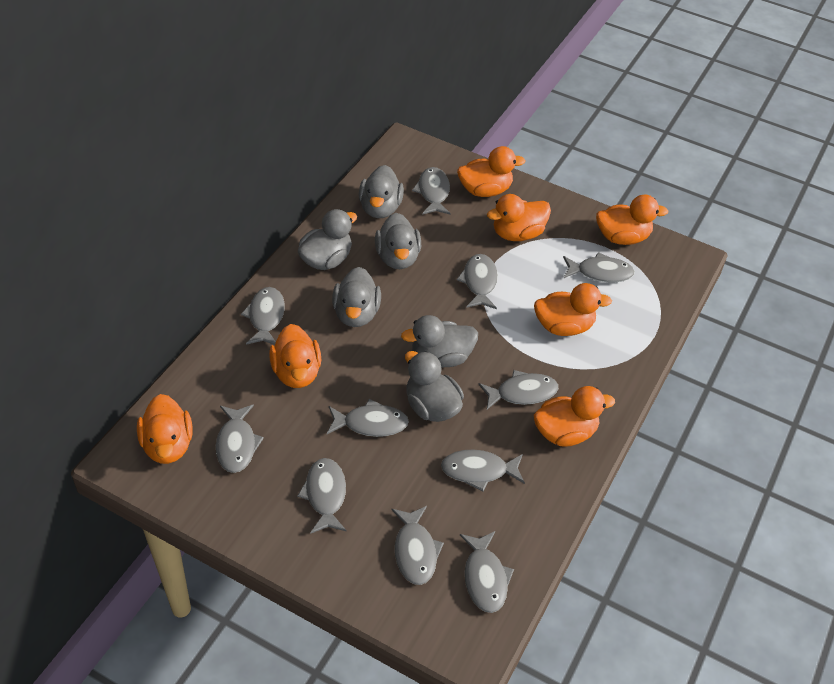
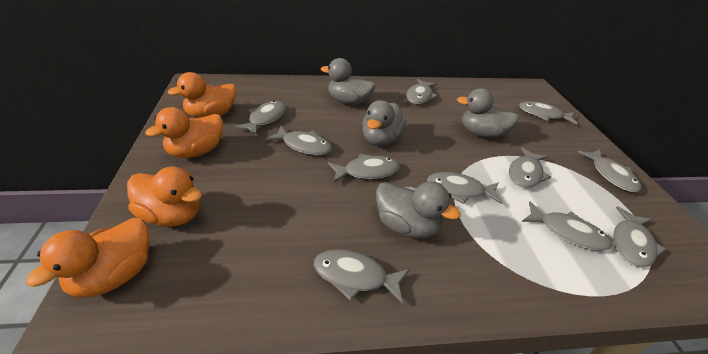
grey duck: 6 -> 4
orange duck: 7 -> 4

